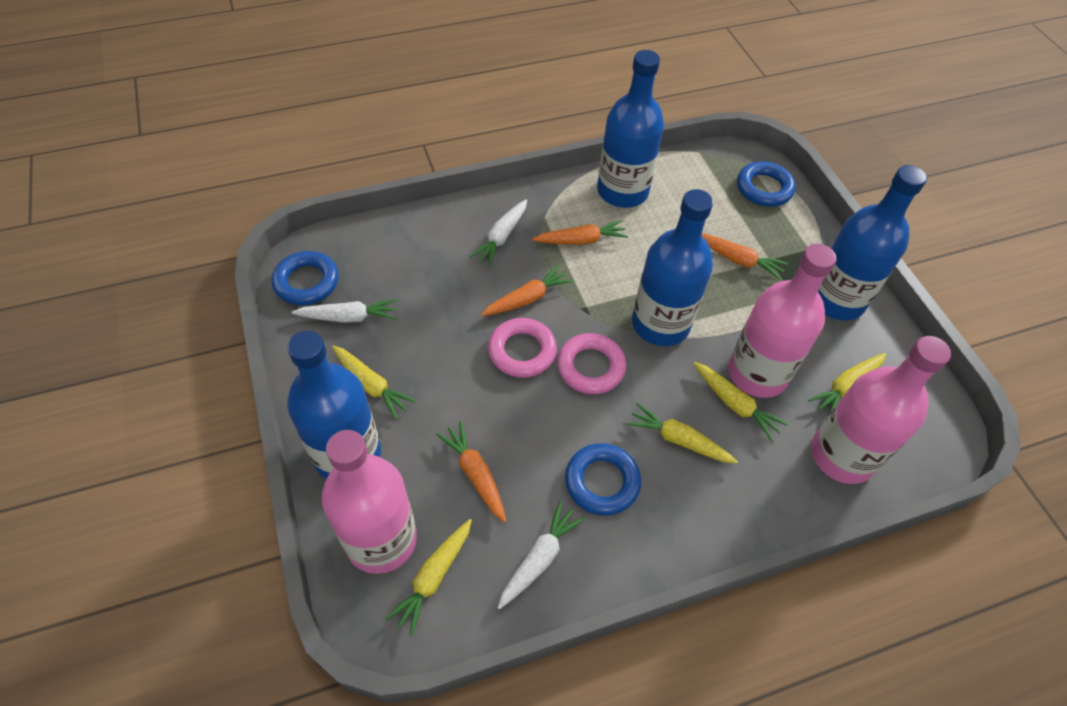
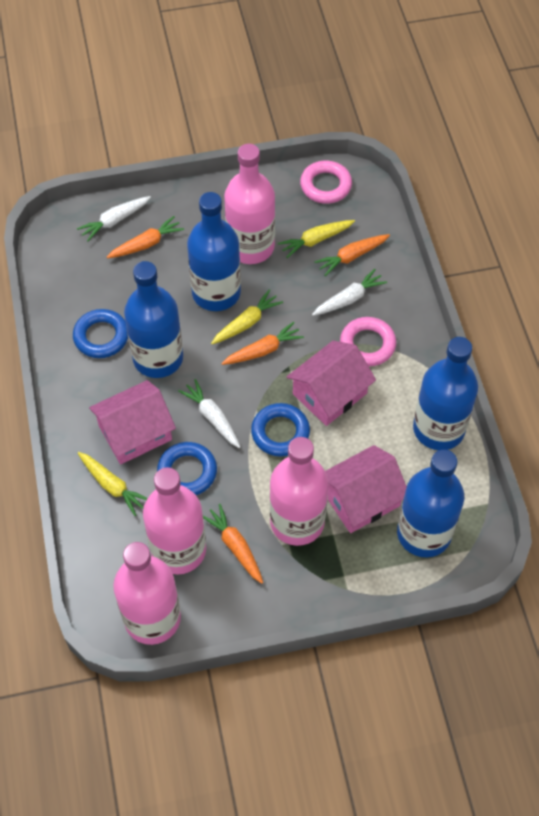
pink bottle: 3 -> 4
pink house: 0 -> 3
yellow carrot: 5 -> 3

